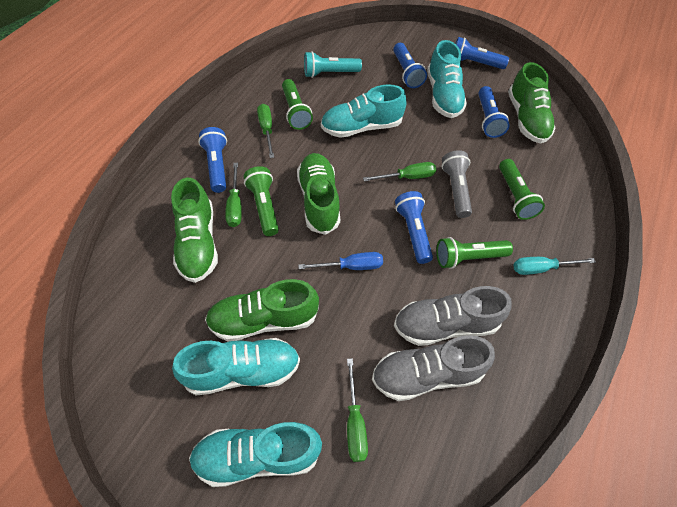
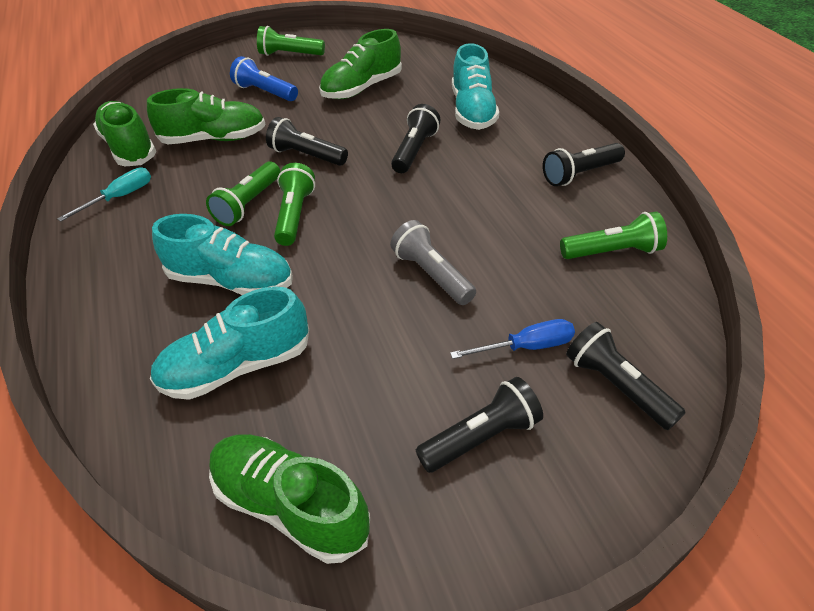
black flashlight: 0 -> 5
blue flashlight: 5 -> 1
green screwdriver: 4 -> 0
grey shoe: 2 -> 0
turquoise flashlight: 1 -> 0
turquoise shoe: 4 -> 3

